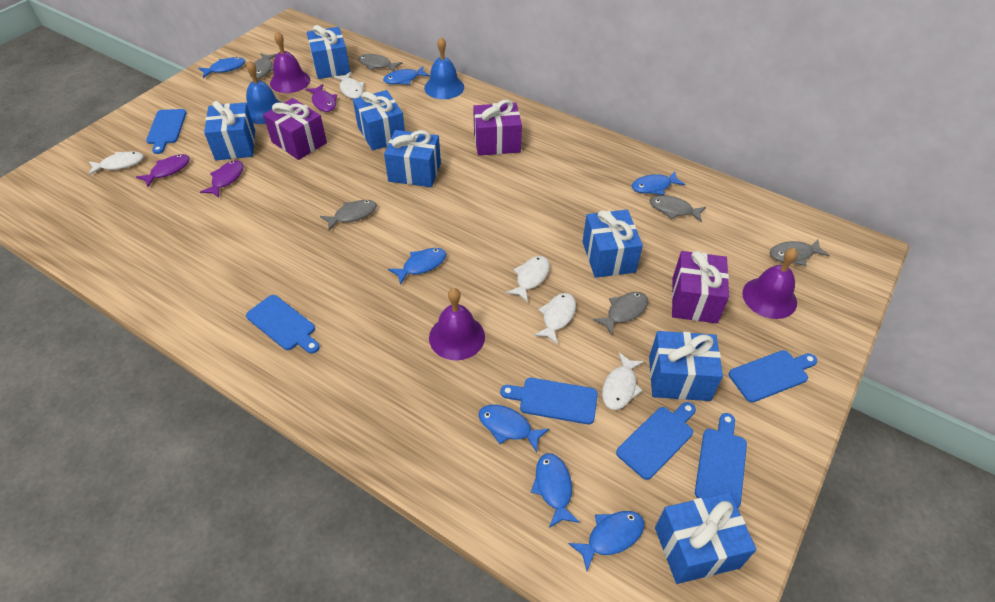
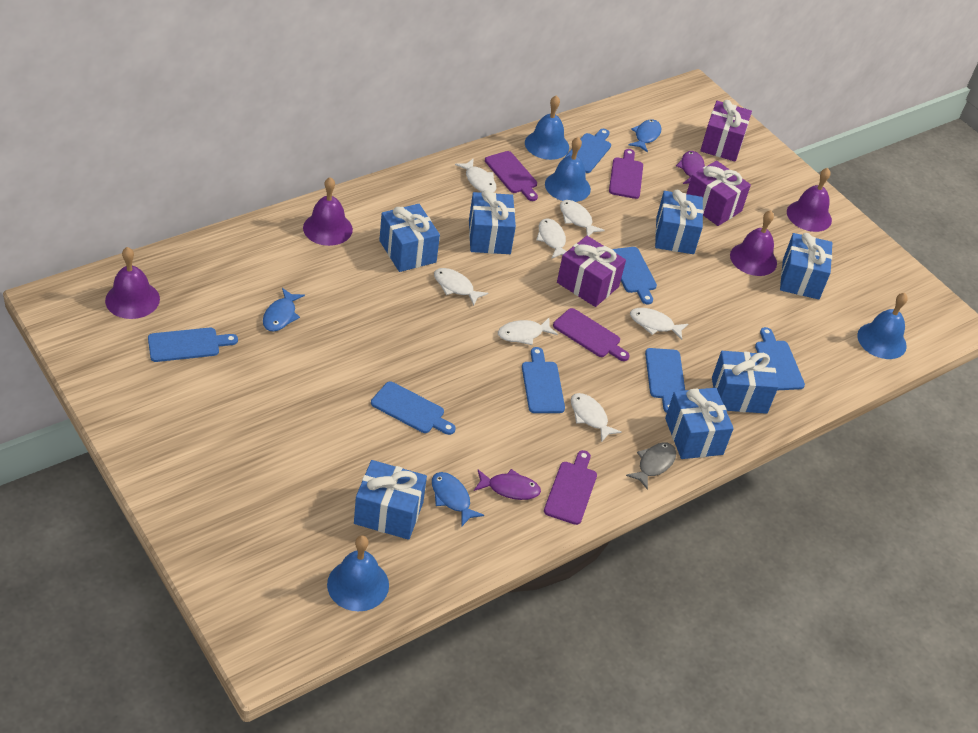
blue bell: 2 -> 4
blue cutting board: 6 -> 7
blue fish: 7 -> 3
grey fish: 6 -> 1
purple bell: 3 -> 4
purple cutting board: 0 -> 4
purple fish: 3 -> 2
white fish: 5 -> 7

